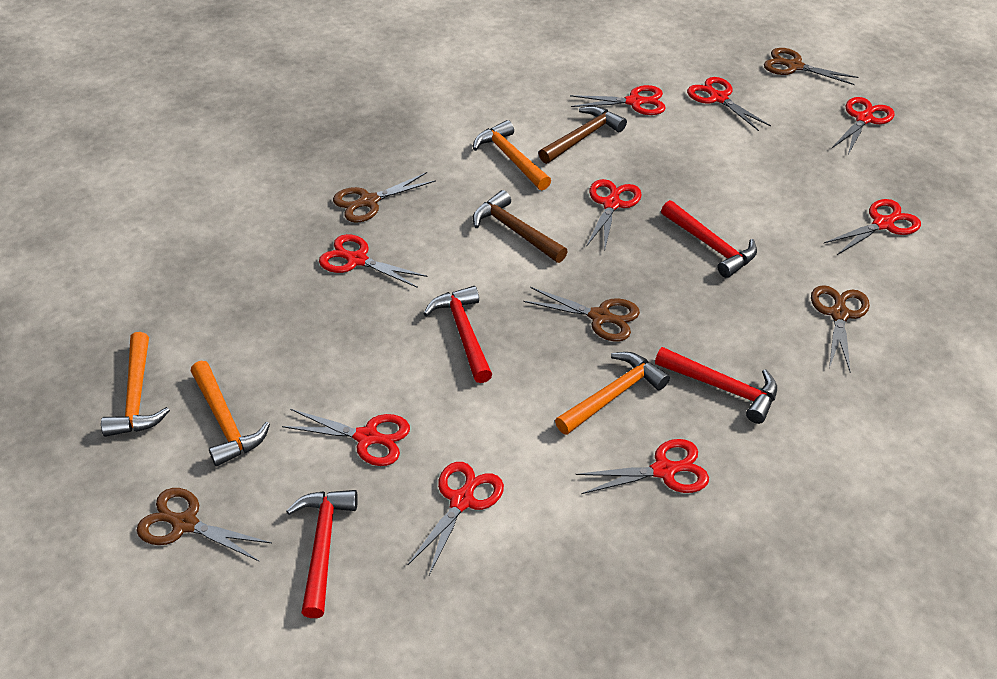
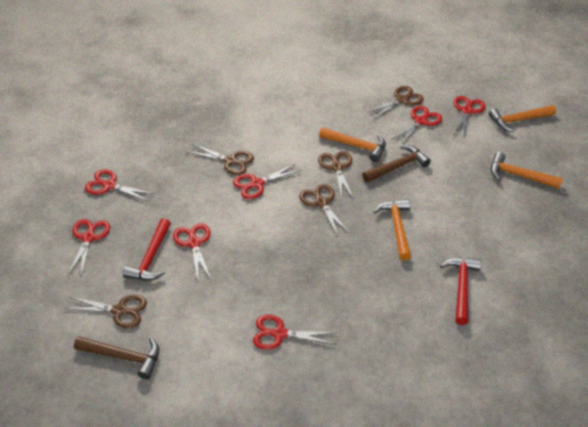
red hammer: 4 -> 2
red scissors: 9 -> 7

